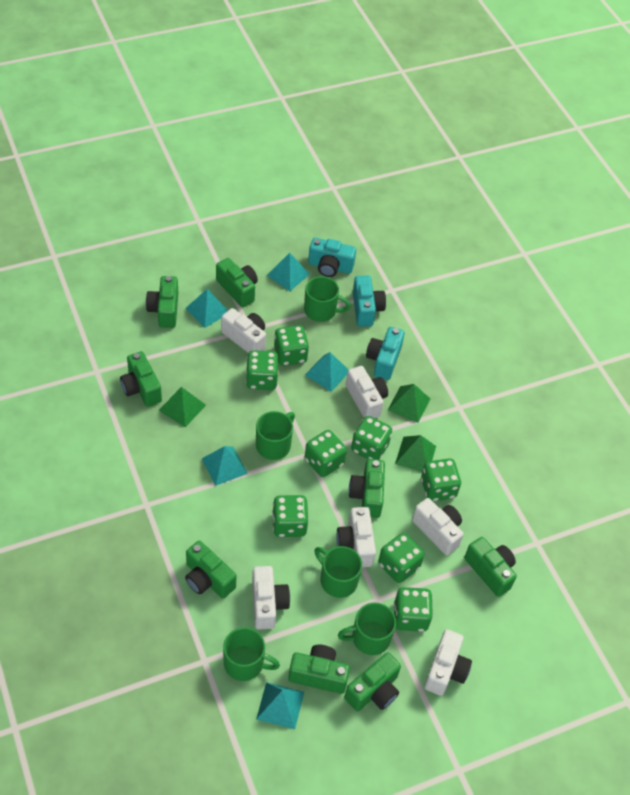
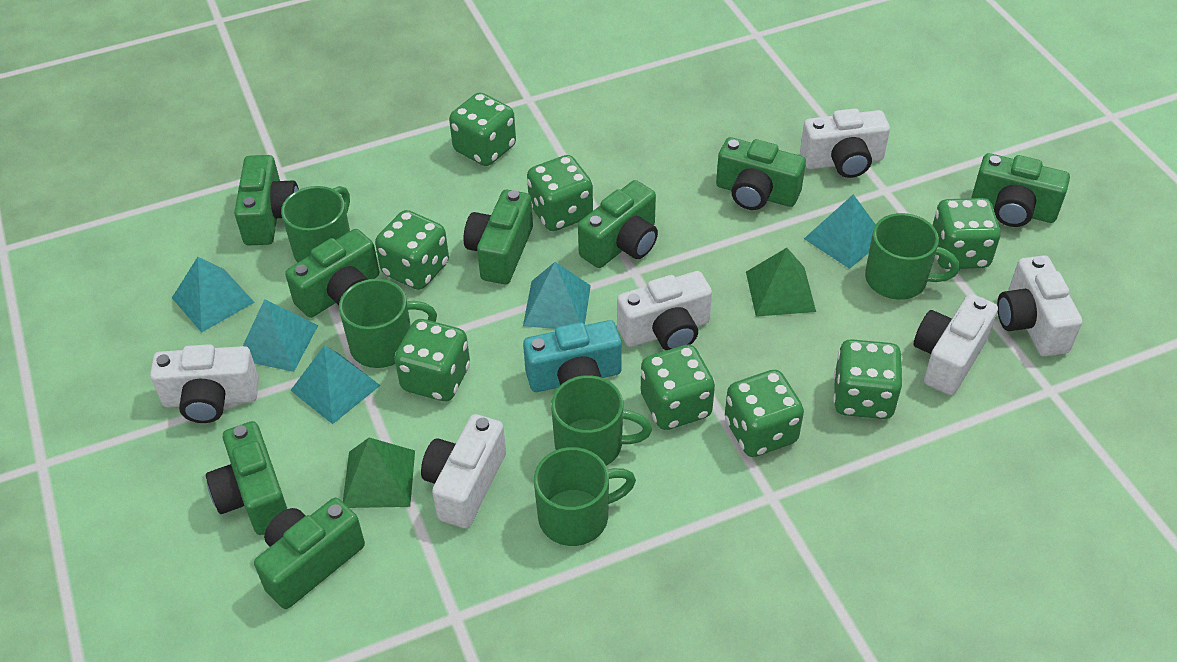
green pyramid: 3 -> 2
turquoise camera: 3 -> 1

